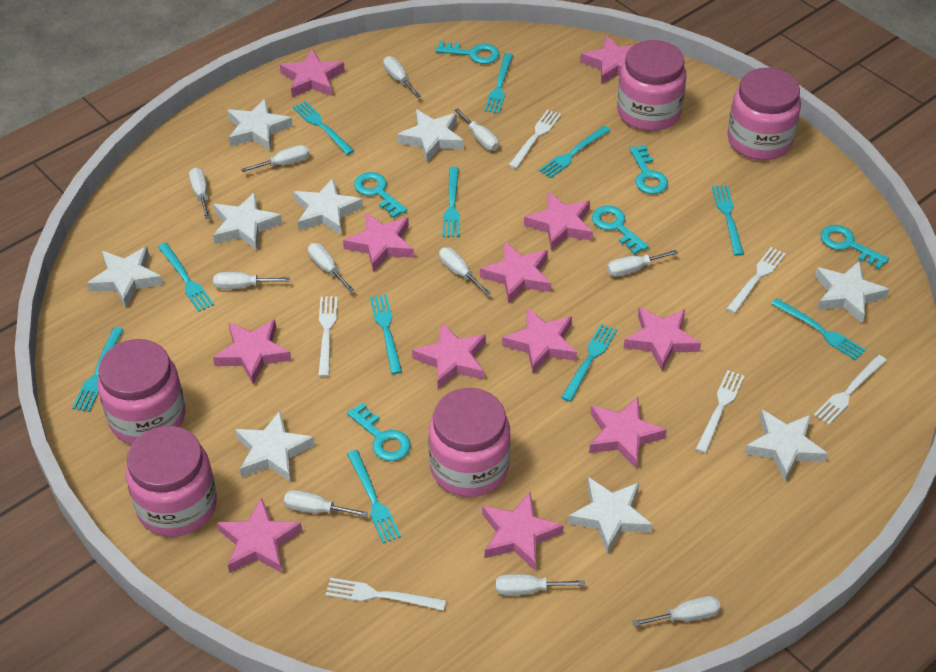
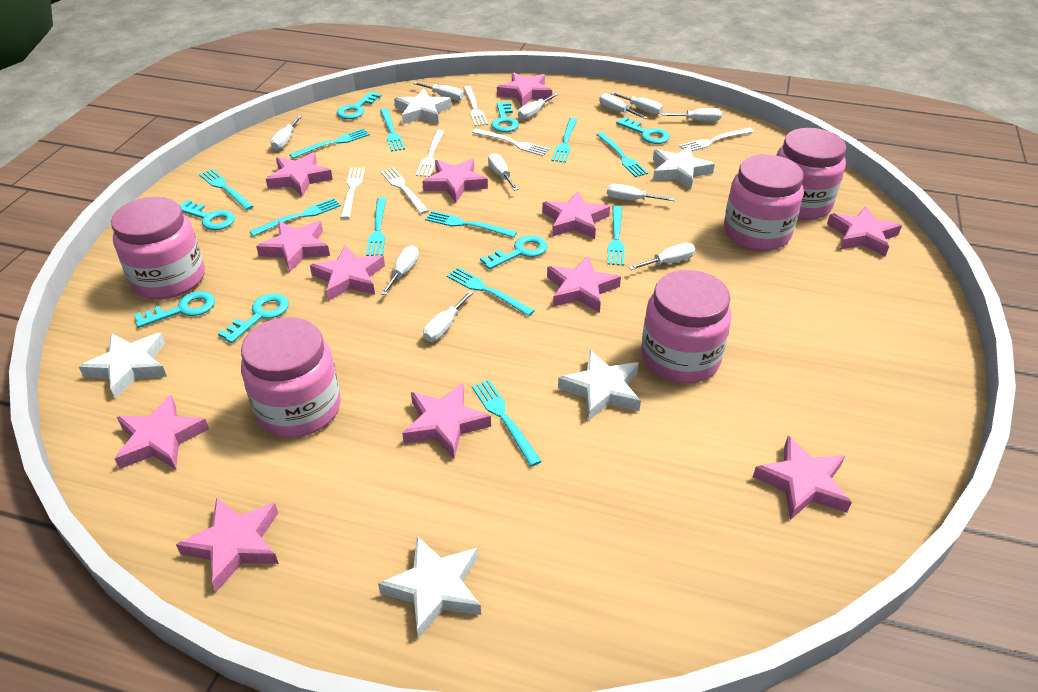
turquoise key: 6 -> 7
white star: 9 -> 5

